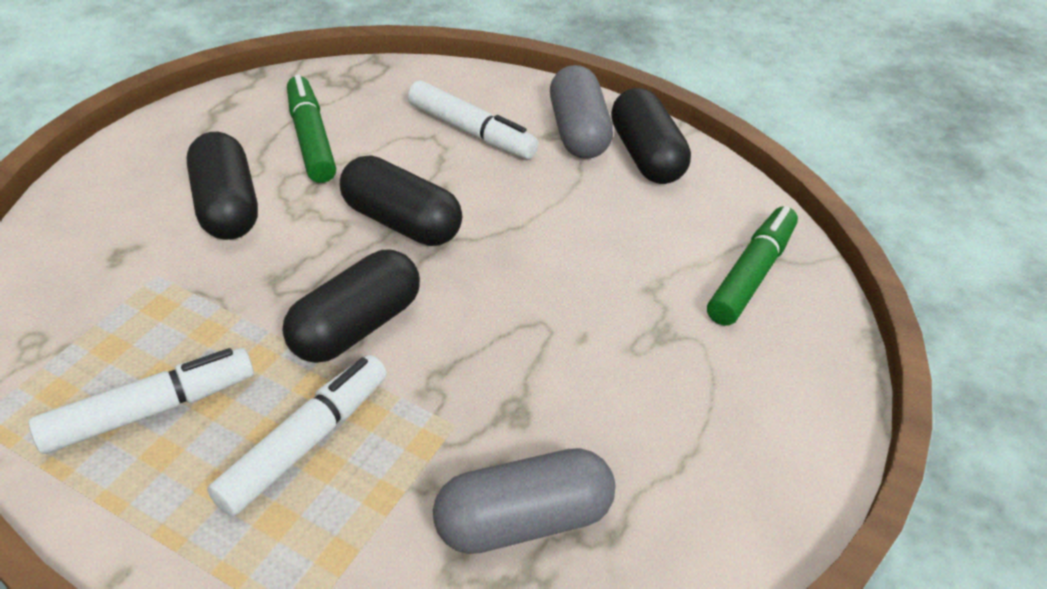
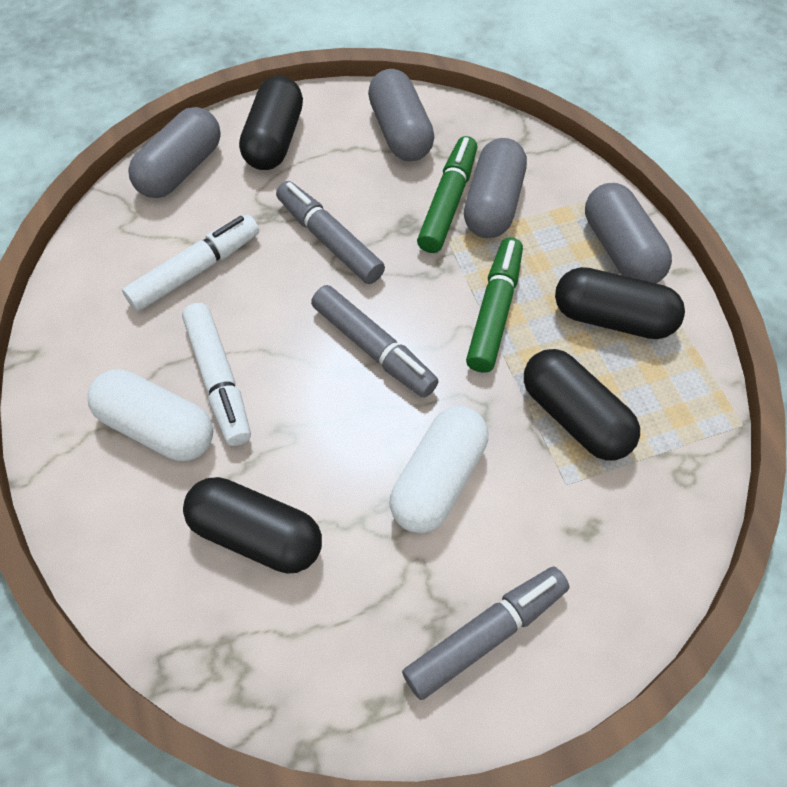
grey capsule: 2 -> 4
grey marker: 0 -> 3
white capsule: 0 -> 2
white marker: 3 -> 2

